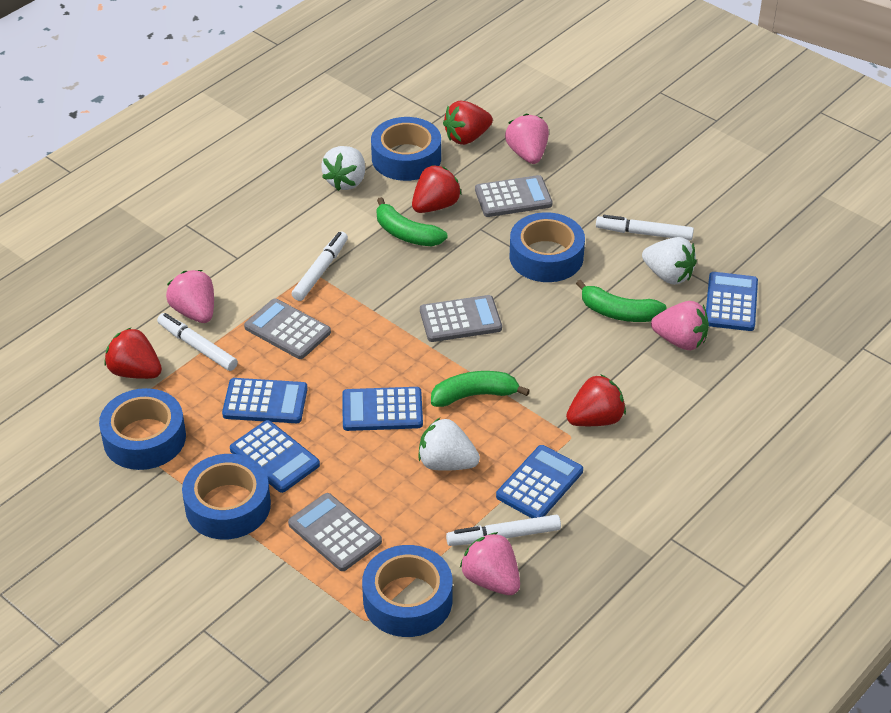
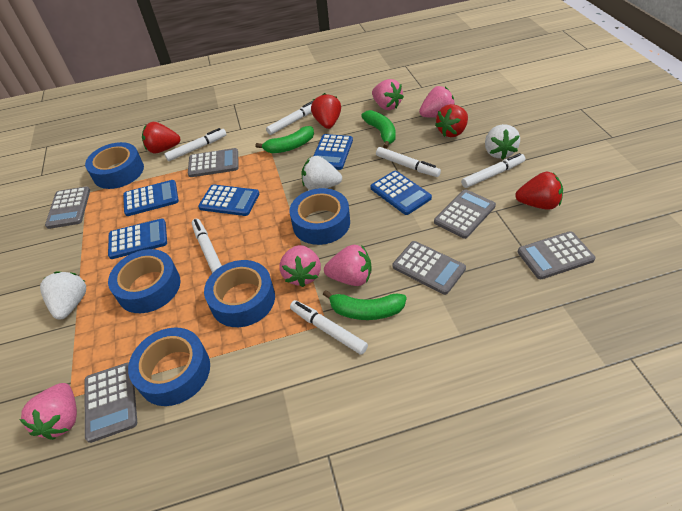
grey calculator: 4 -> 6
pink strawberry: 4 -> 5
white marker: 4 -> 6

